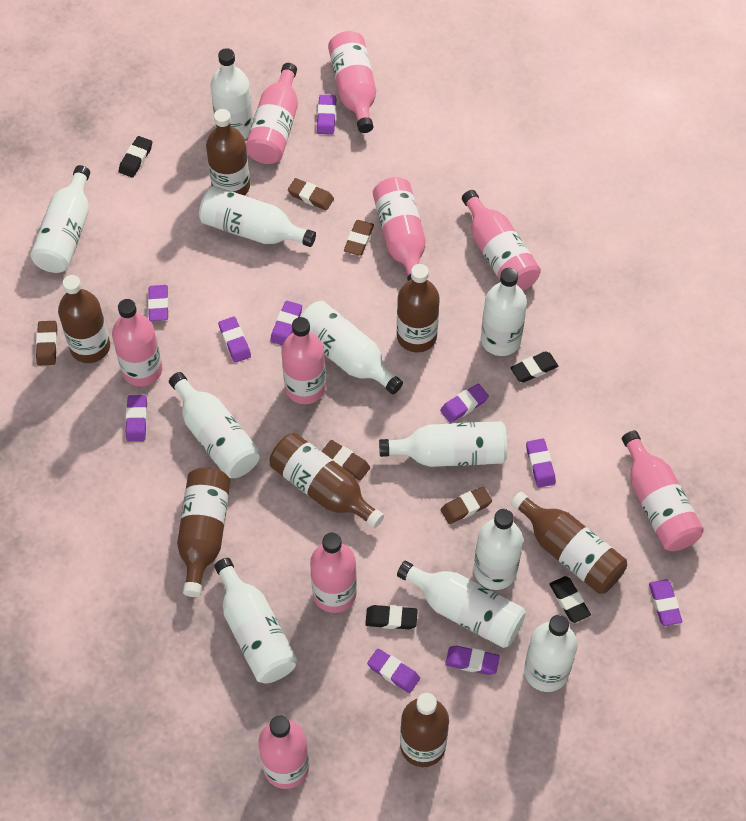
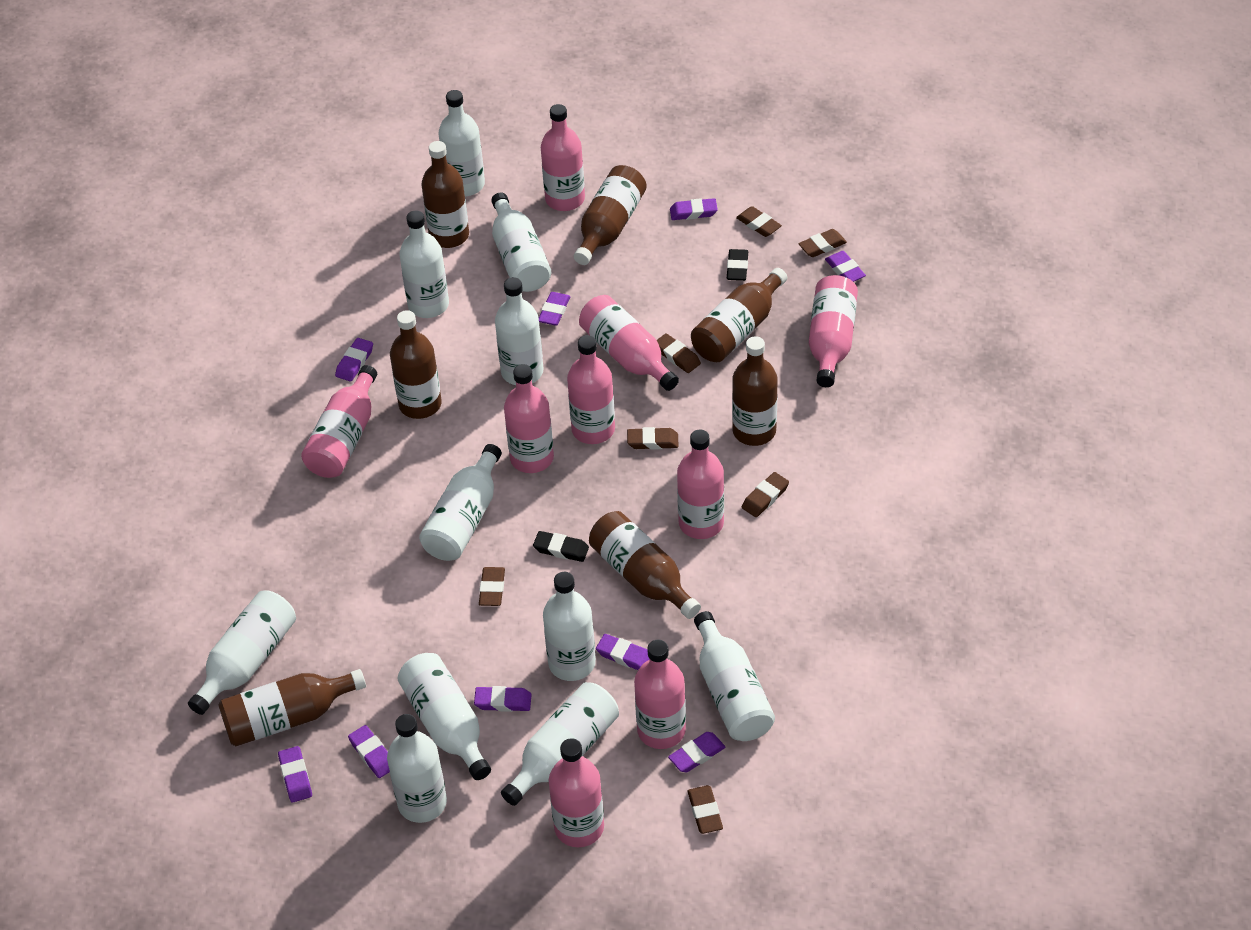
black eraser: 4 -> 2
brown eraser: 5 -> 7
purple eraser: 10 -> 9

